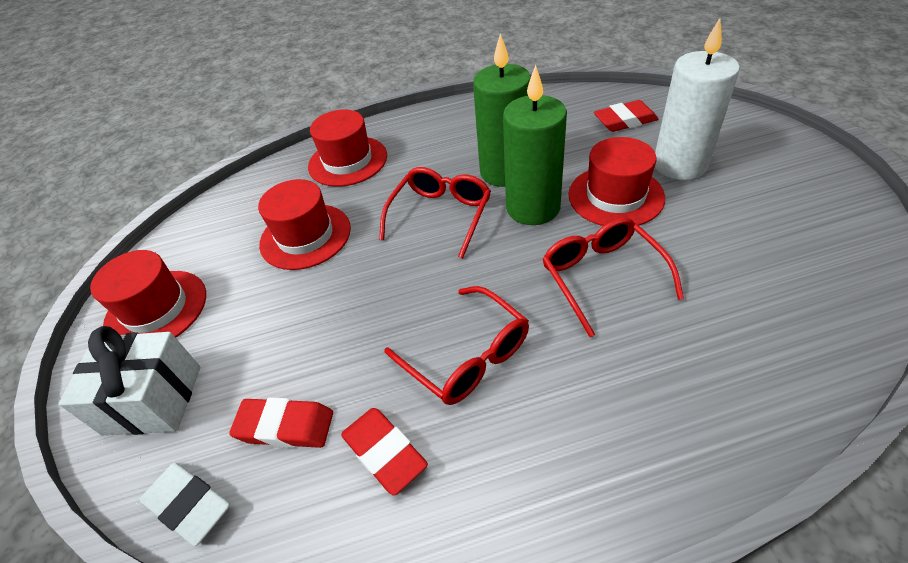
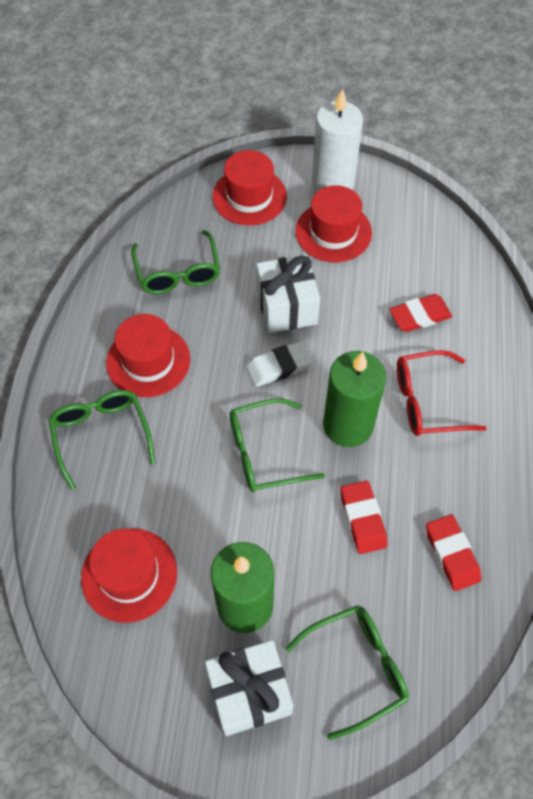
green glasses: 0 -> 4
red glasses: 3 -> 1
white gift: 1 -> 2

